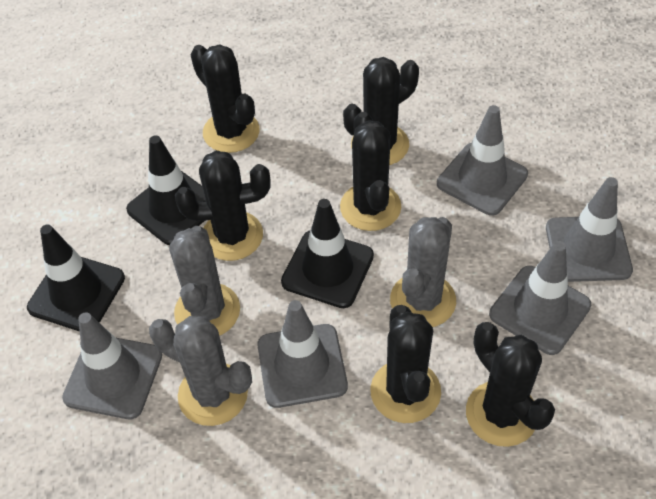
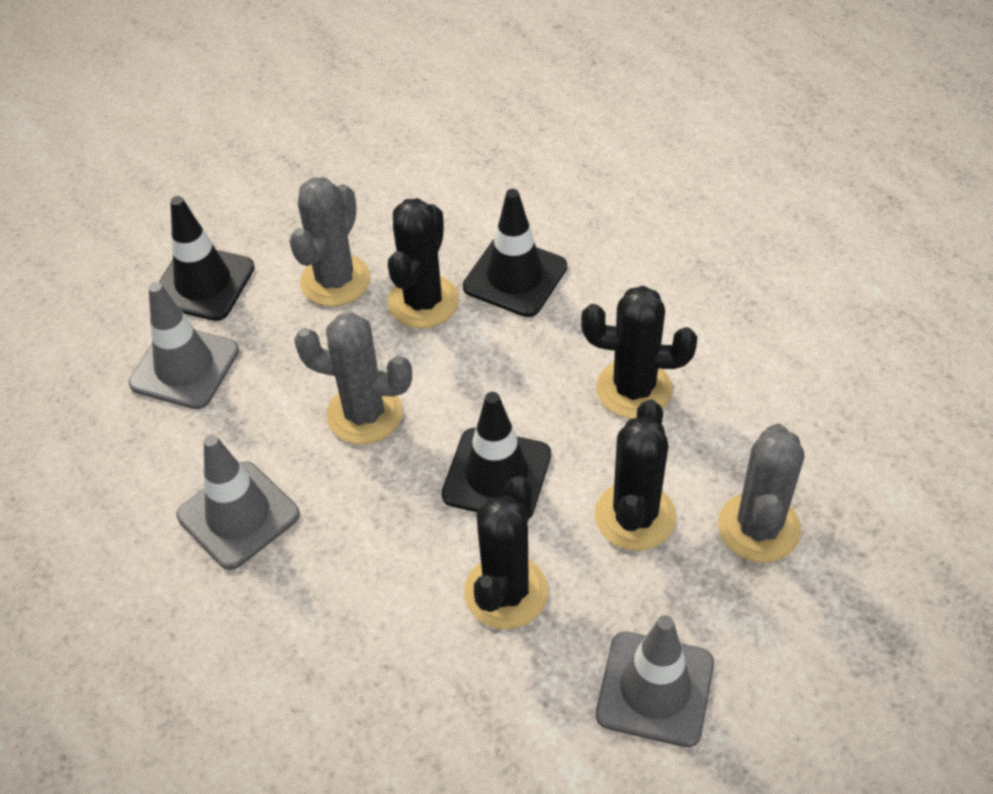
black cactus: 6 -> 4
grey traffic cone: 5 -> 3

